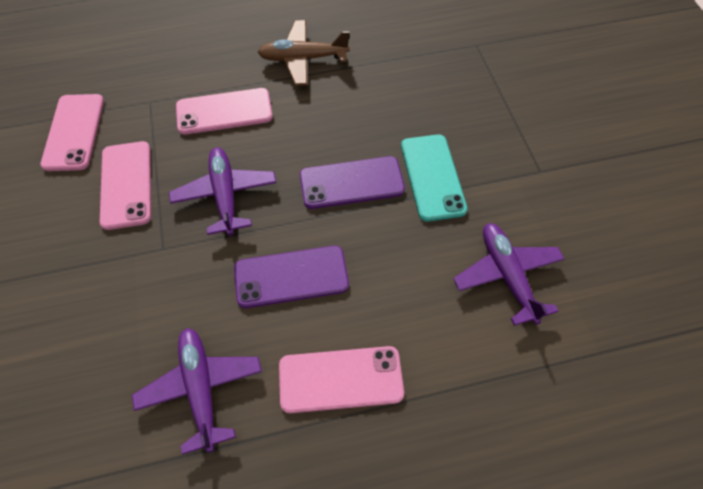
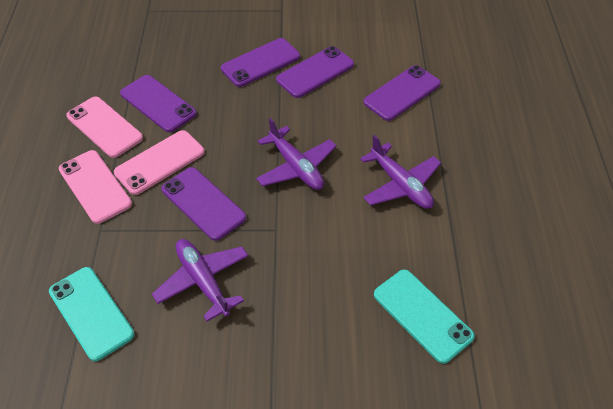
brown plane: 1 -> 0
pink phone: 4 -> 3
purple phone: 2 -> 5
turquoise phone: 1 -> 2

